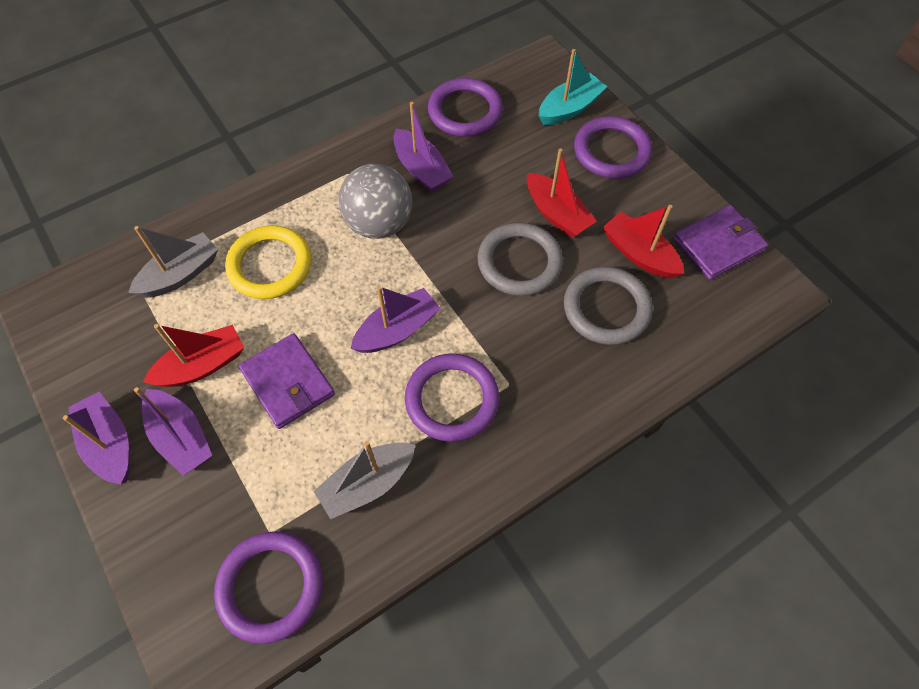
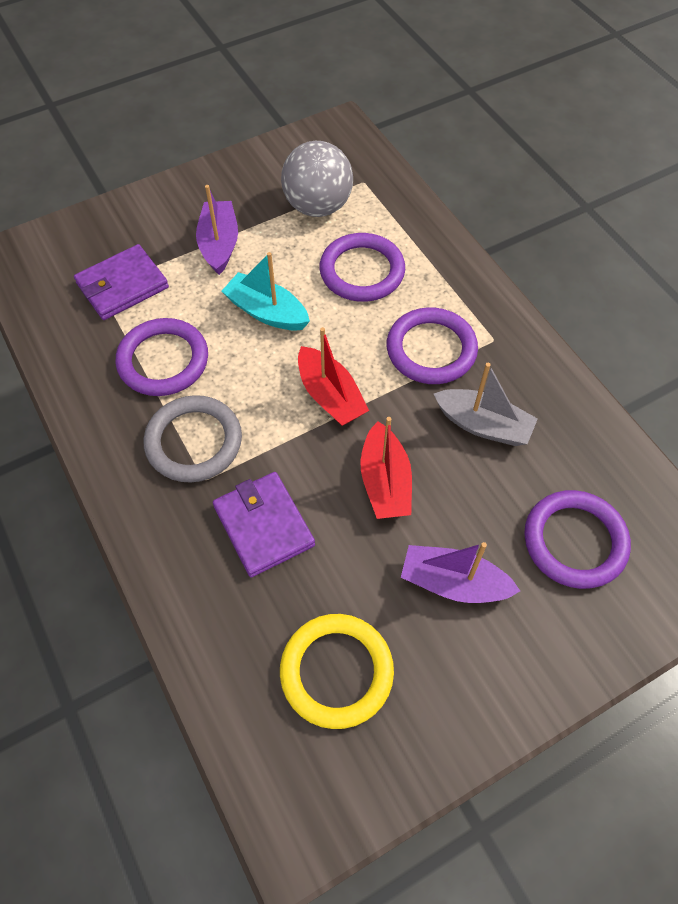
grey boat: 2 -> 1
grey ring: 2 -> 1
purple boat: 4 -> 2
red boat: 3 -> 2

